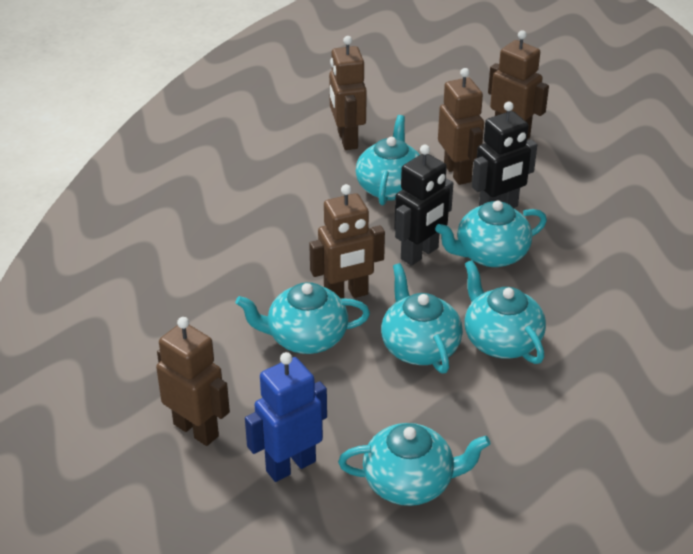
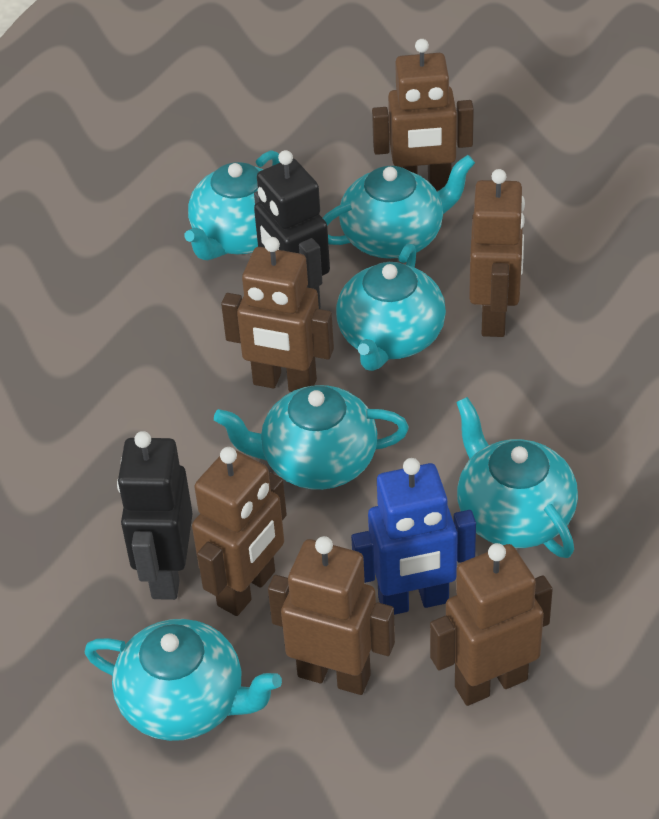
brown robot: 5 -> 6

